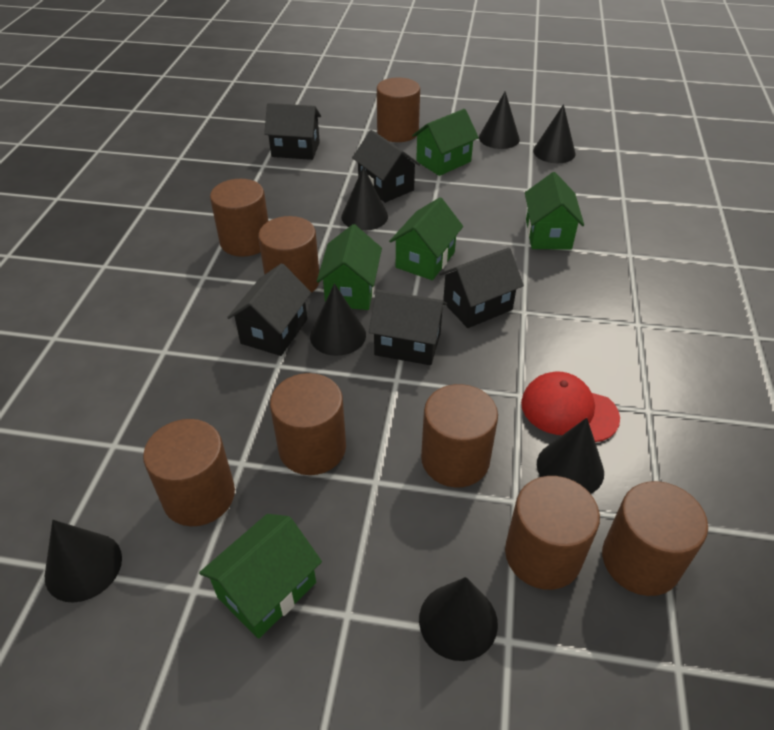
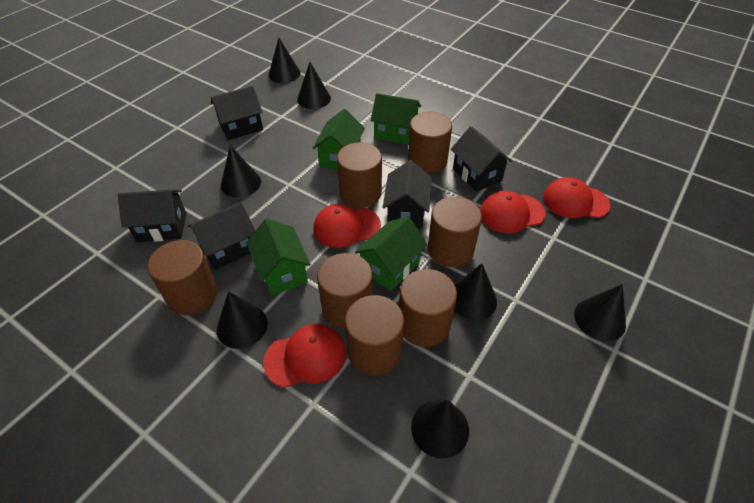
brown cylinder: 8 -> 7
green house: 5 -> 4
red cap: 1 -> 4

